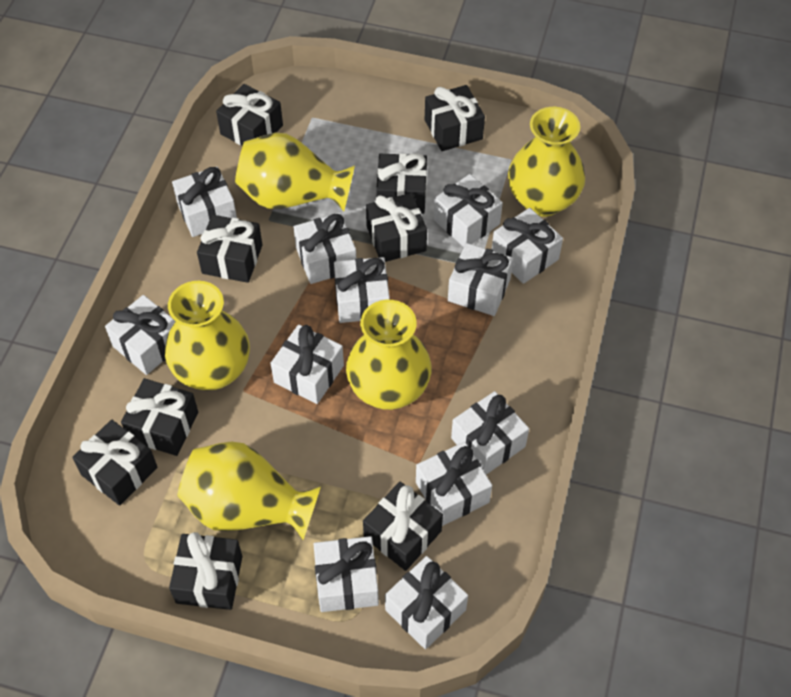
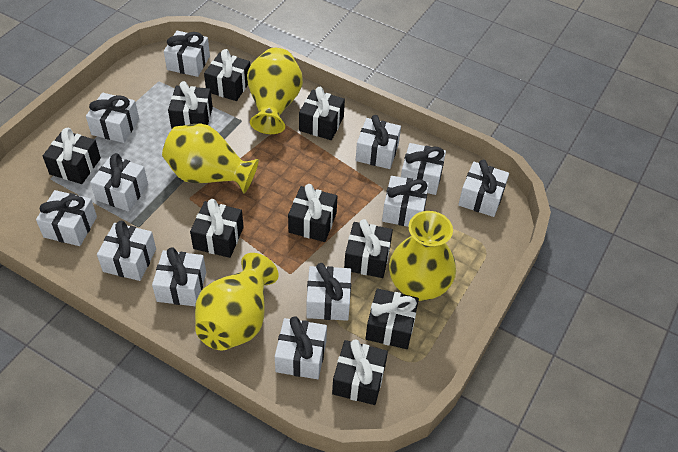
yellow vase: 5 -> 4

